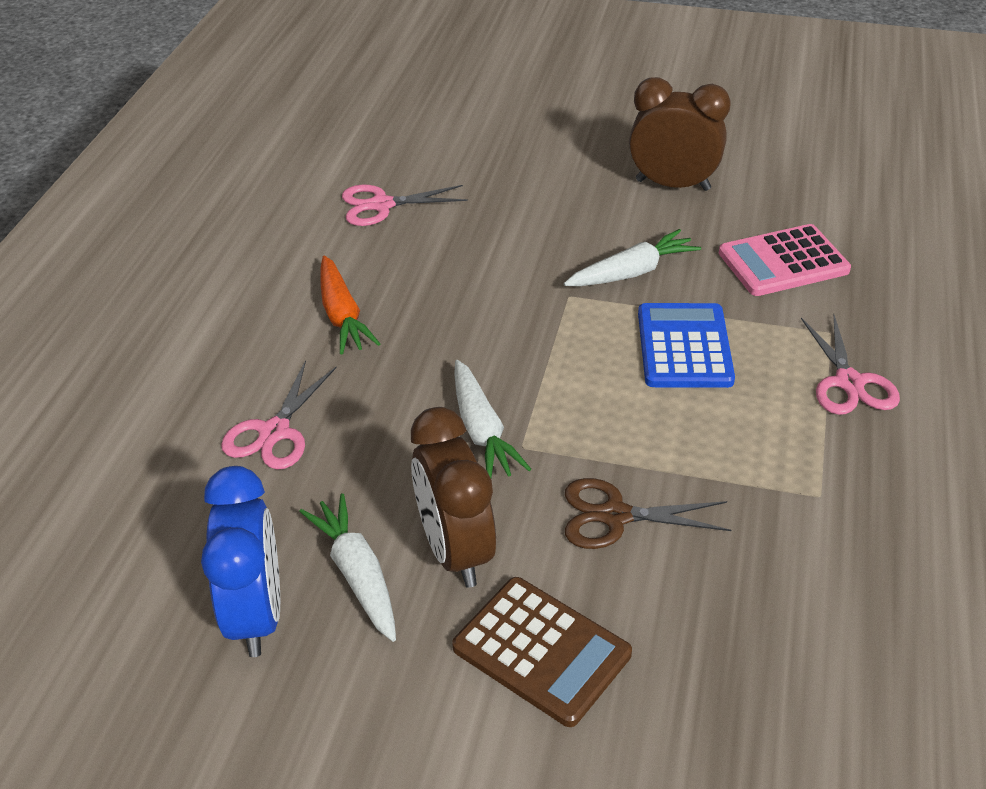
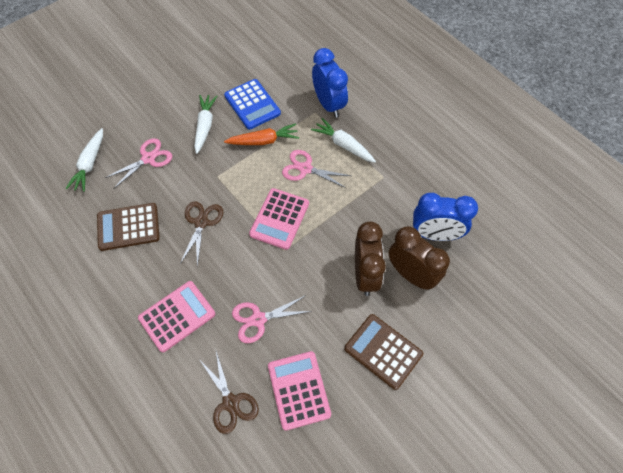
blue clock: 1 -> 2
brown calculator: 1 -> 2
brown scissors: 1 -> 2
pink calculator: 1 -> 3

